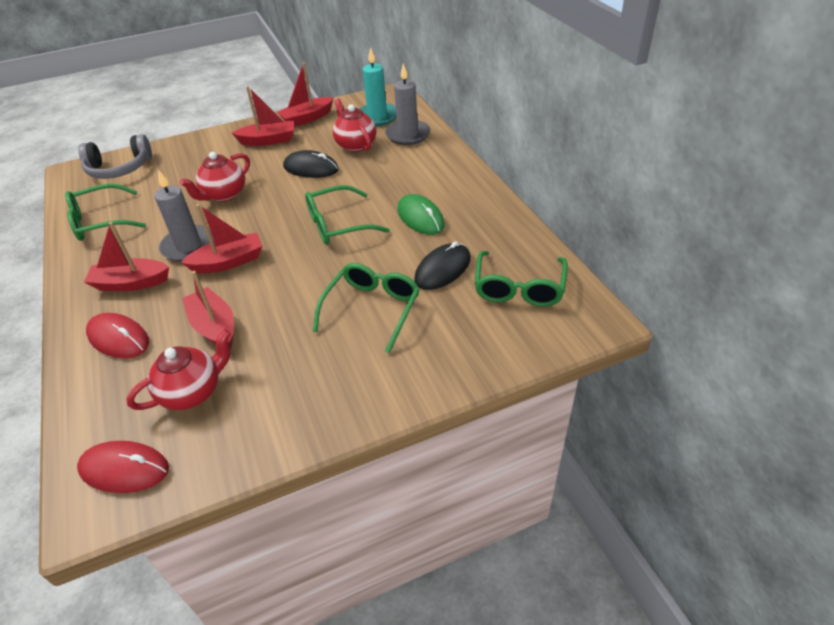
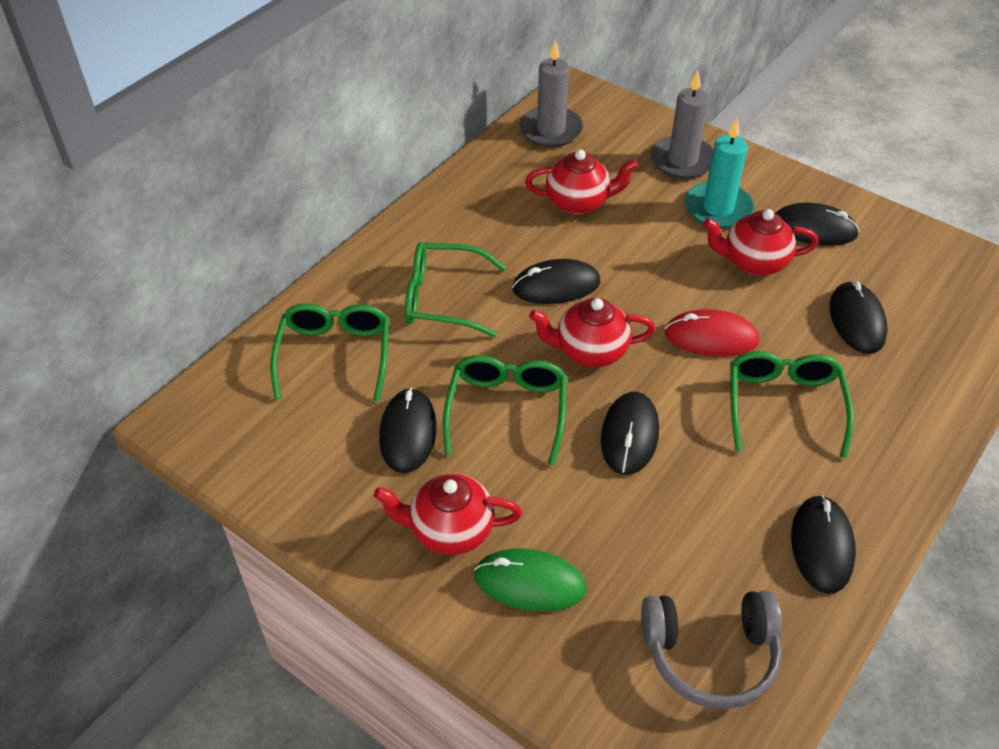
black mouse: 2 -> 6
red boat: 5 -> 0
red mouse: 2 -> 1
red teapot: 3 -> 4

